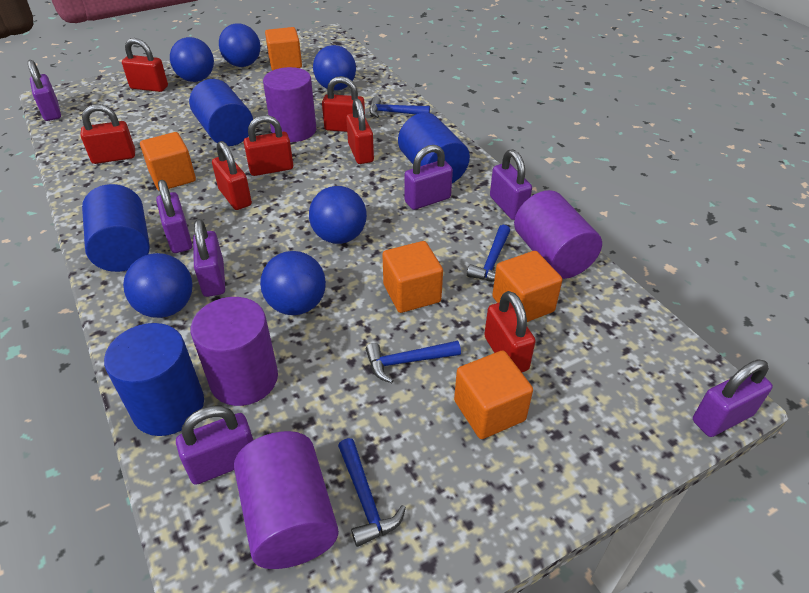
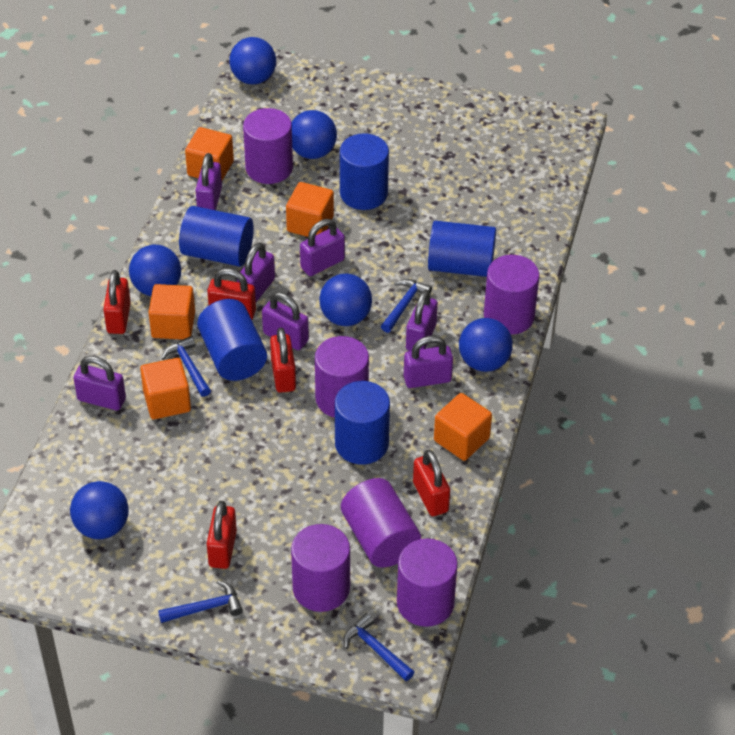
blue cylinder: 4 -> 5
purple cylinder: 4 -> 6
red padlock: 7 -> 5

